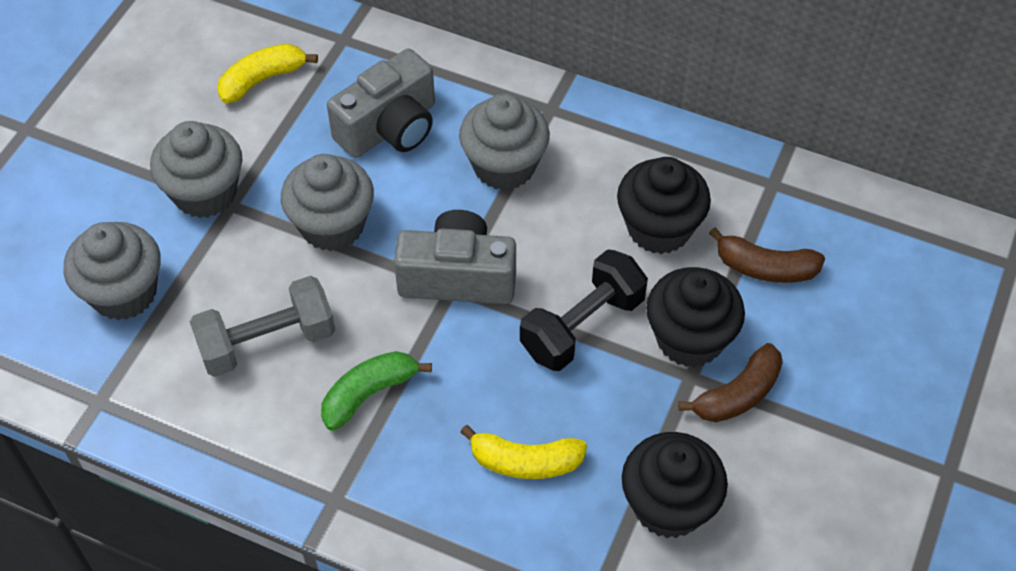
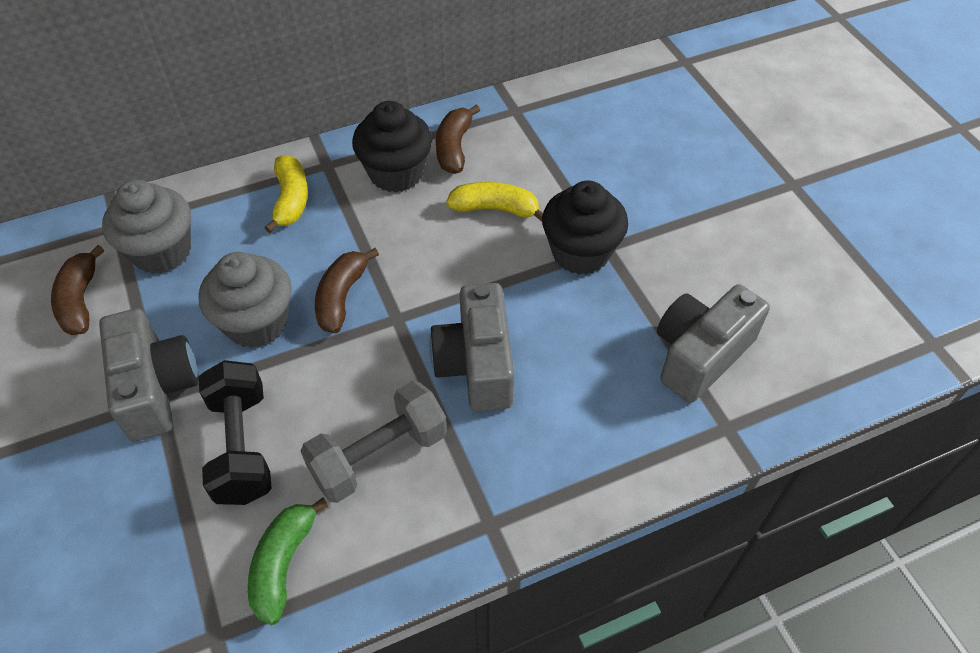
black cupcake: 3 -> 2
brown banana: 2 -> 3
grey camera: 2 -> 3
grey cupcake: 4 -> 2

